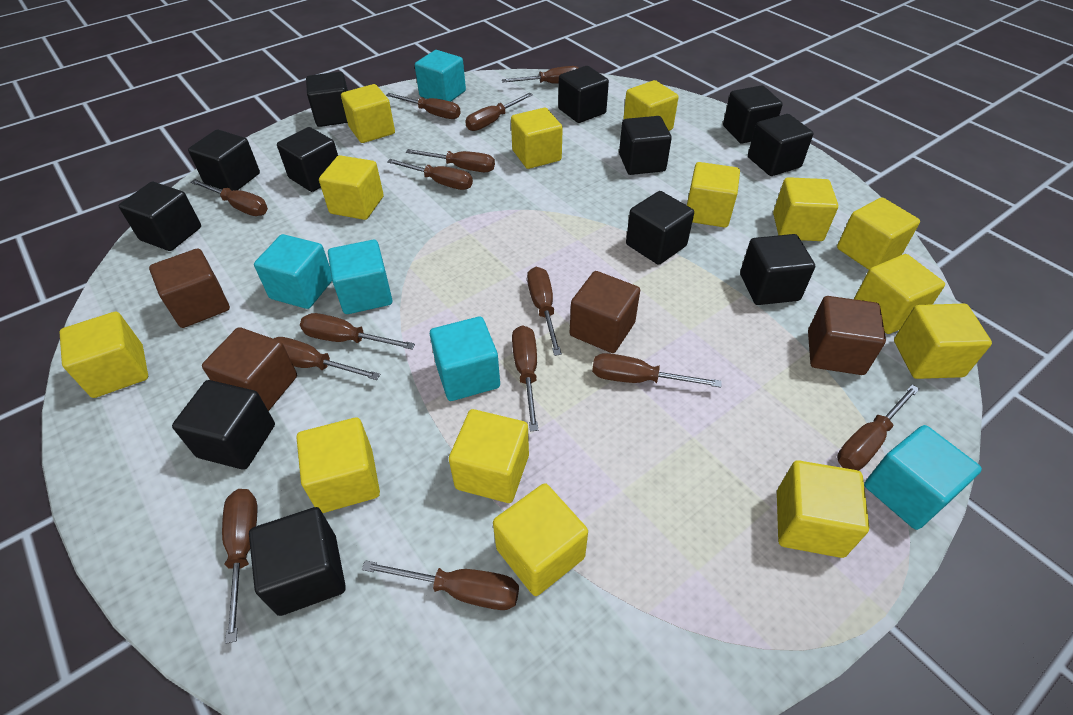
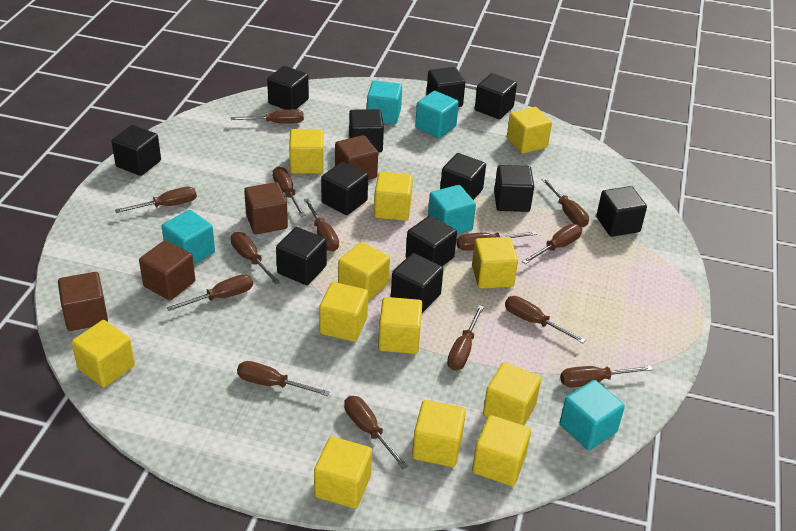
yellow cube: 14 -> 12

